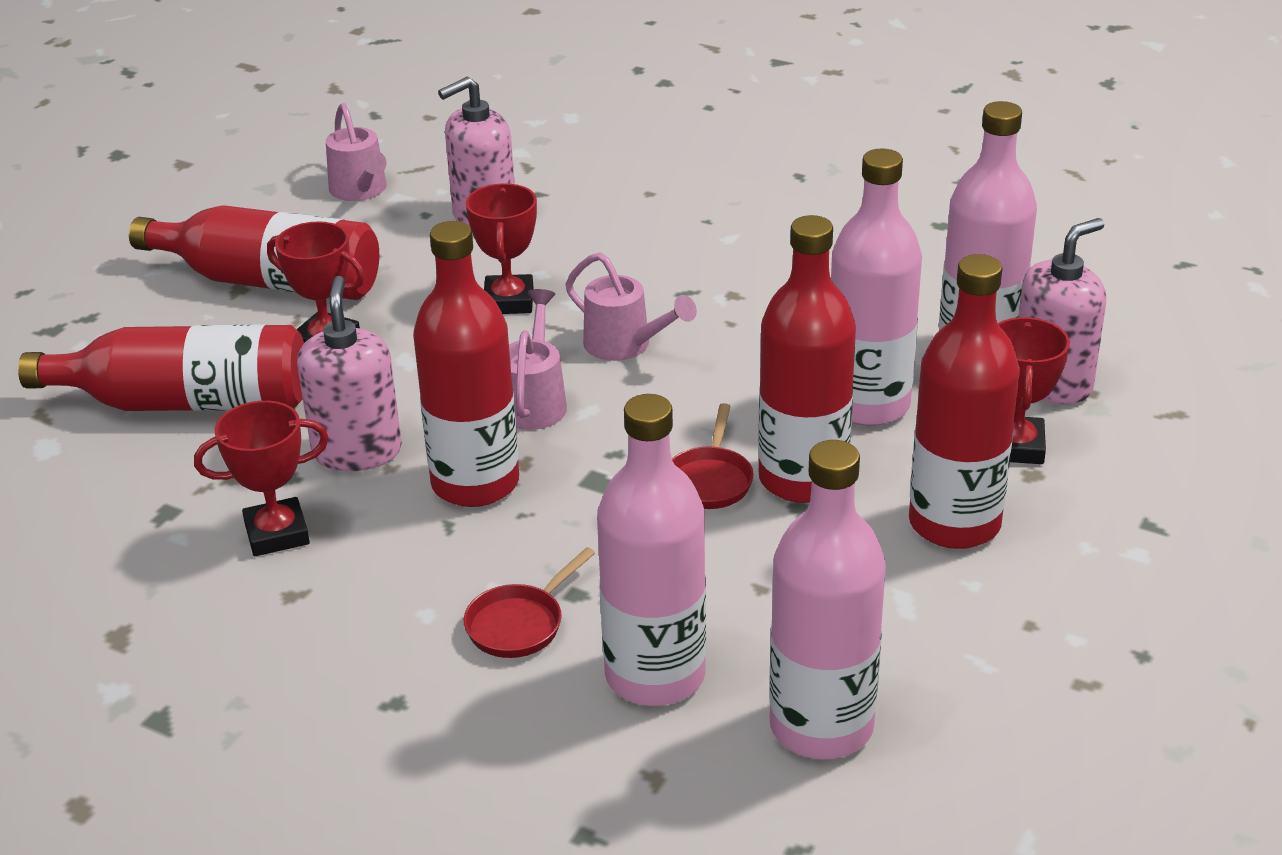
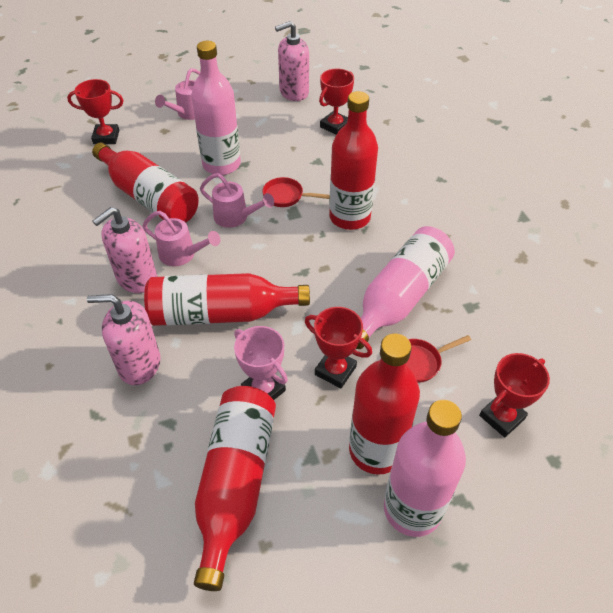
pink bottle: 4 -> 3
pink trophy: 0 -> 1

